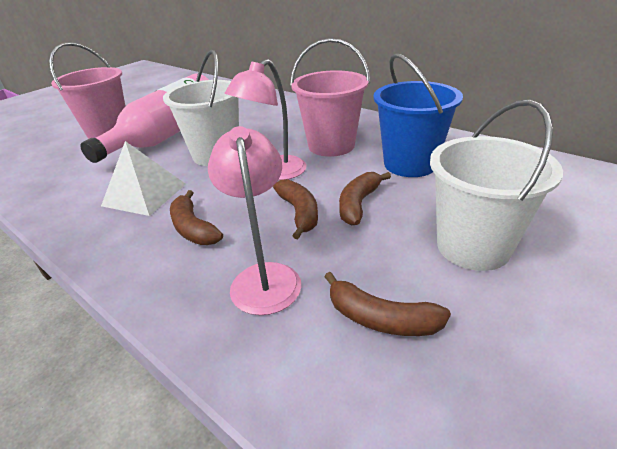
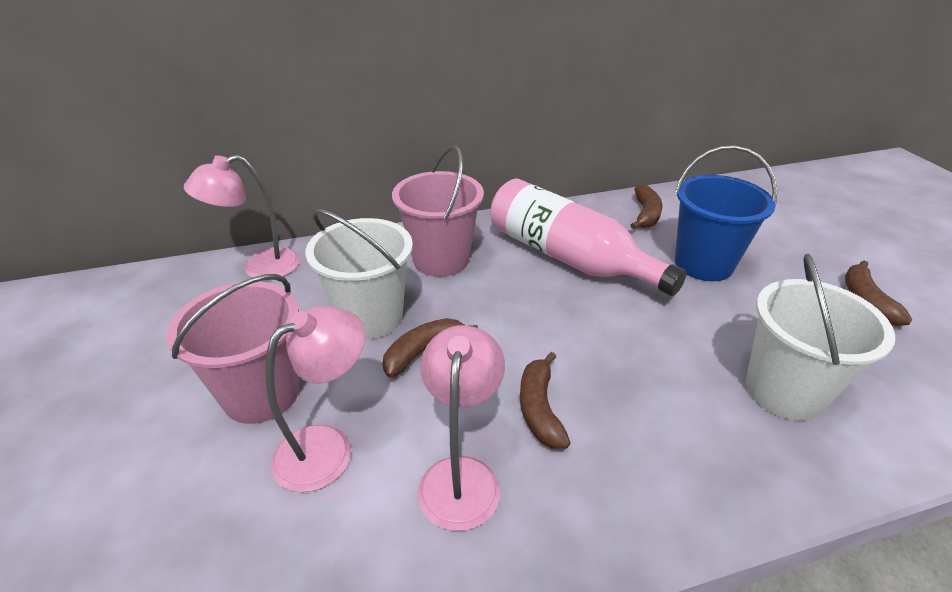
pink lamp: 2 -> 3
white pyramid: 1 -> 0

